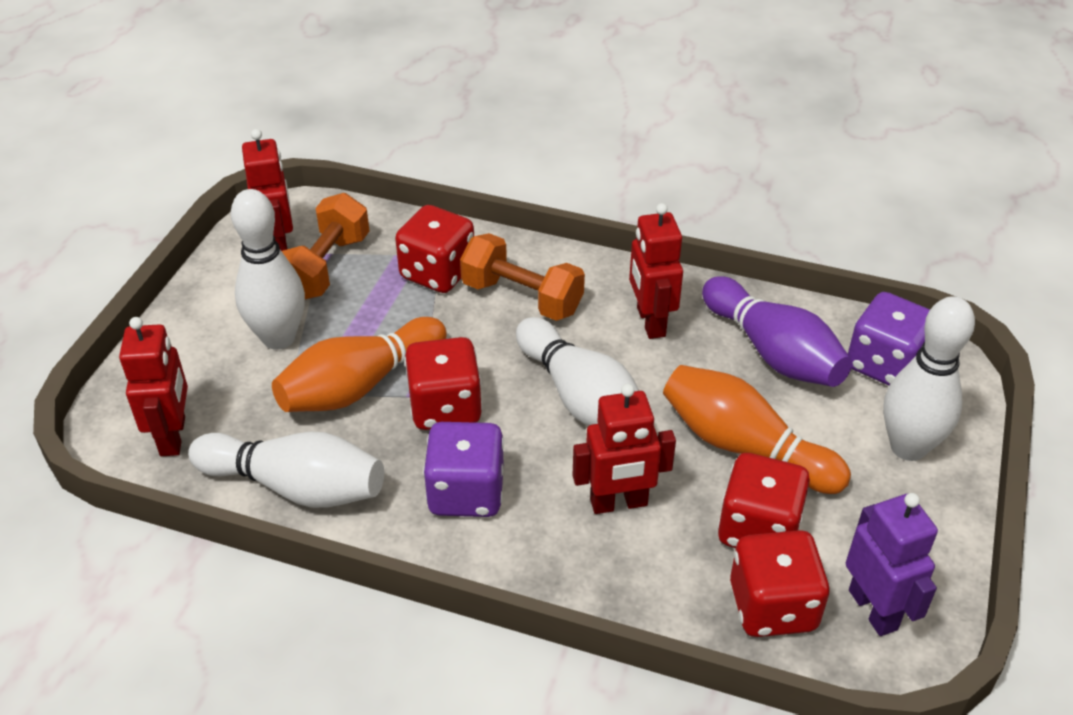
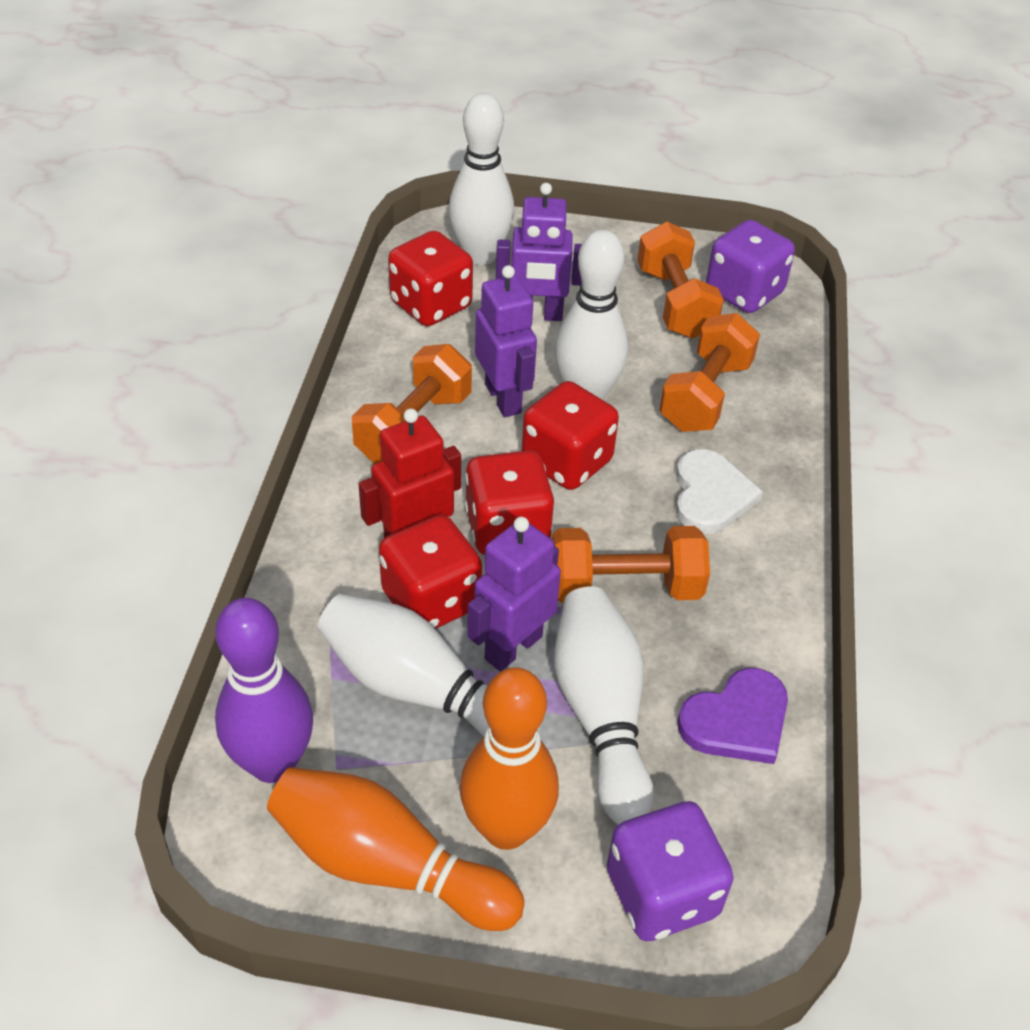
orange dumbbell: 2 -> 4
purple heart: 0 -> 1
purple robot: 1 -> 3
red robot: 4 -> 1
white heart: 0 -> 1

